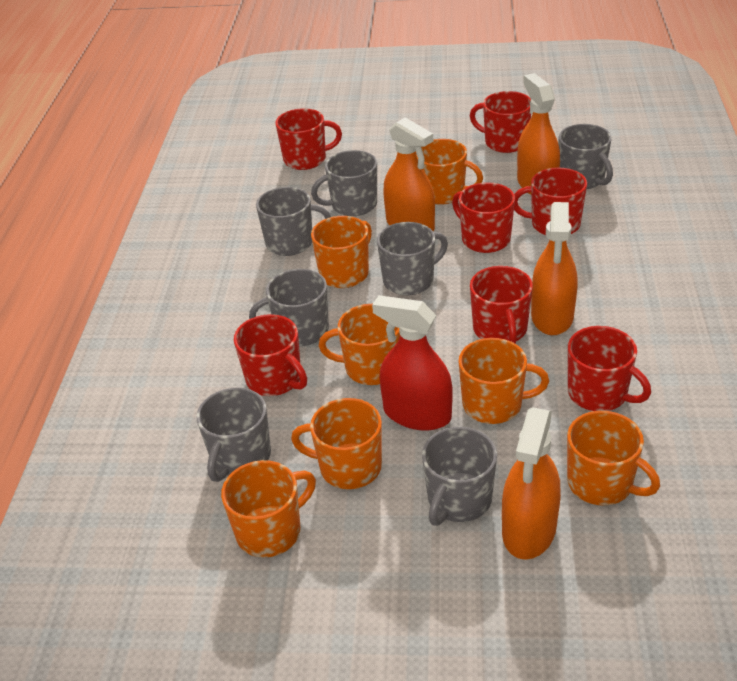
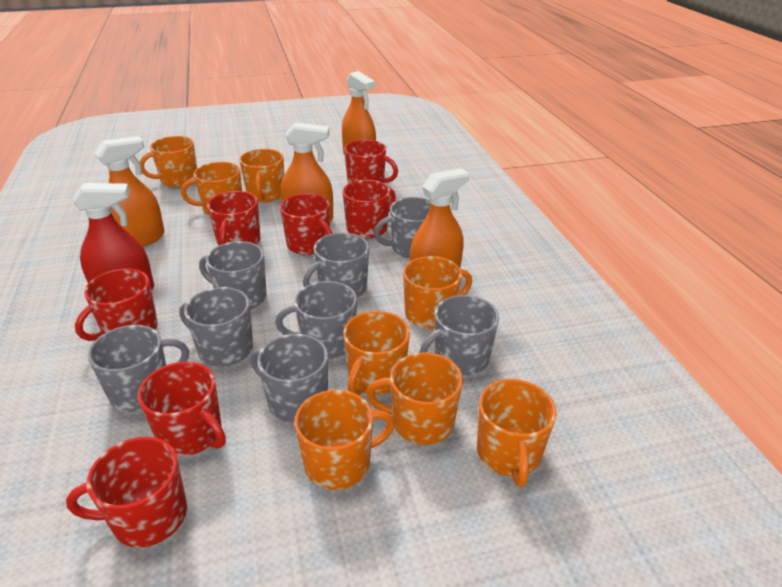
grey mug: 7 -> 8
orange mug: 7 -> 8

